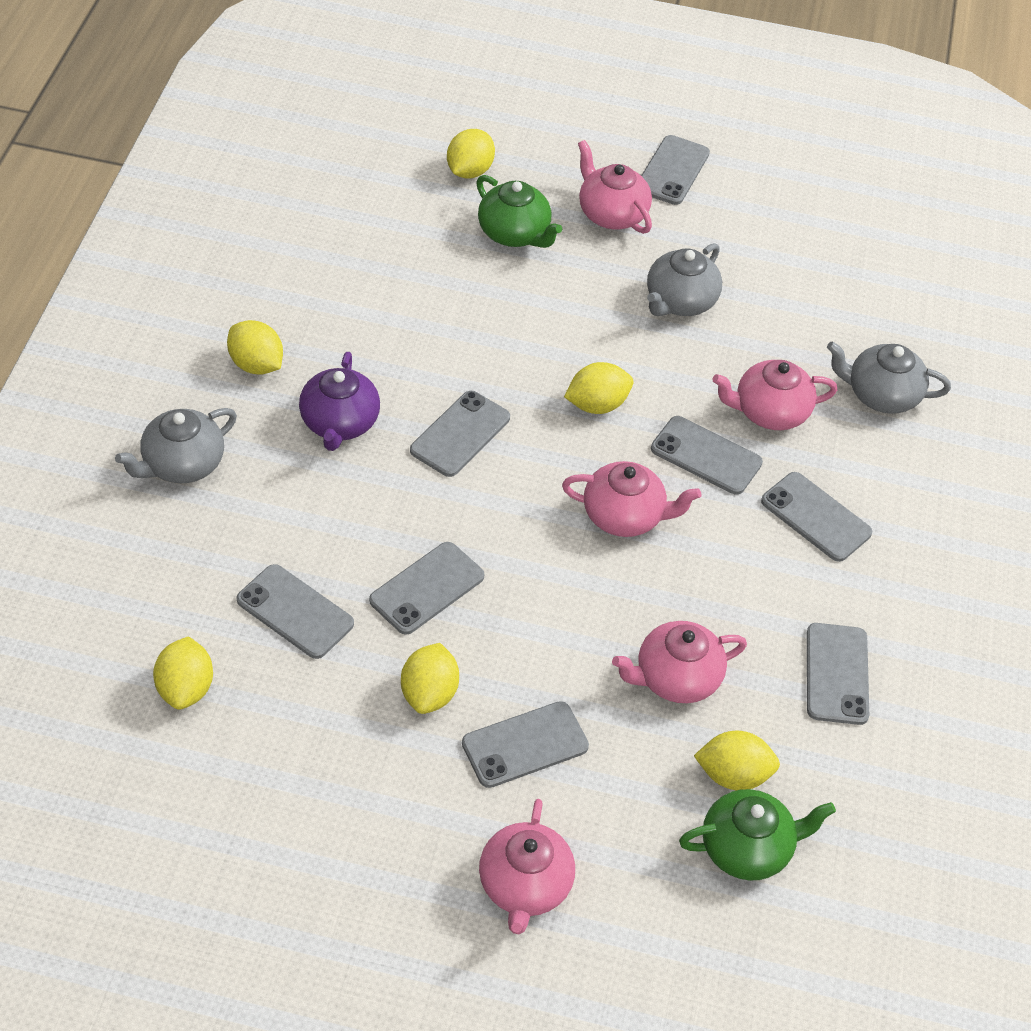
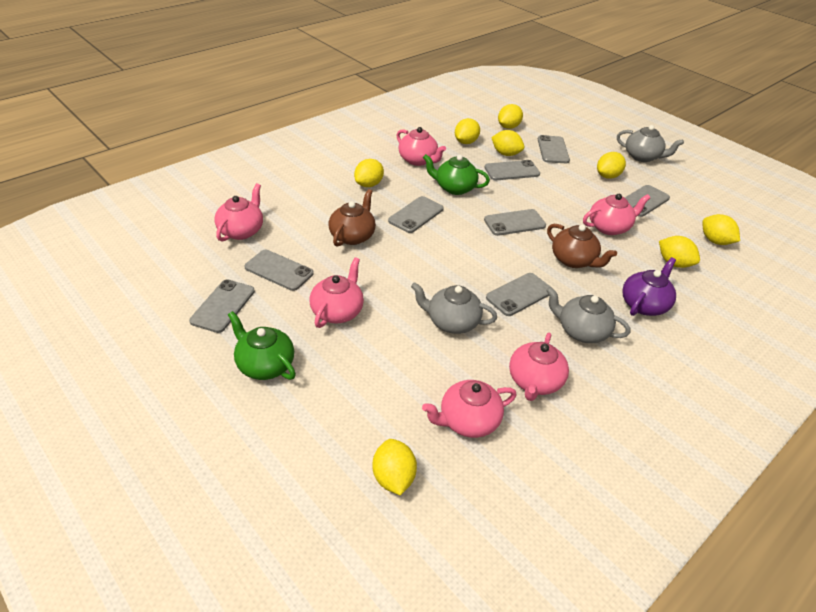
brown teapot: 0 -> 2
pink teapot: 5 -> 6
yellow lemon: 6 -> 8

